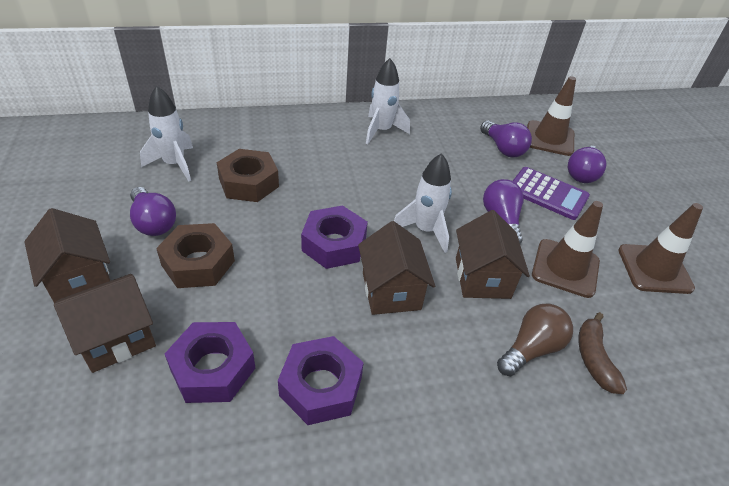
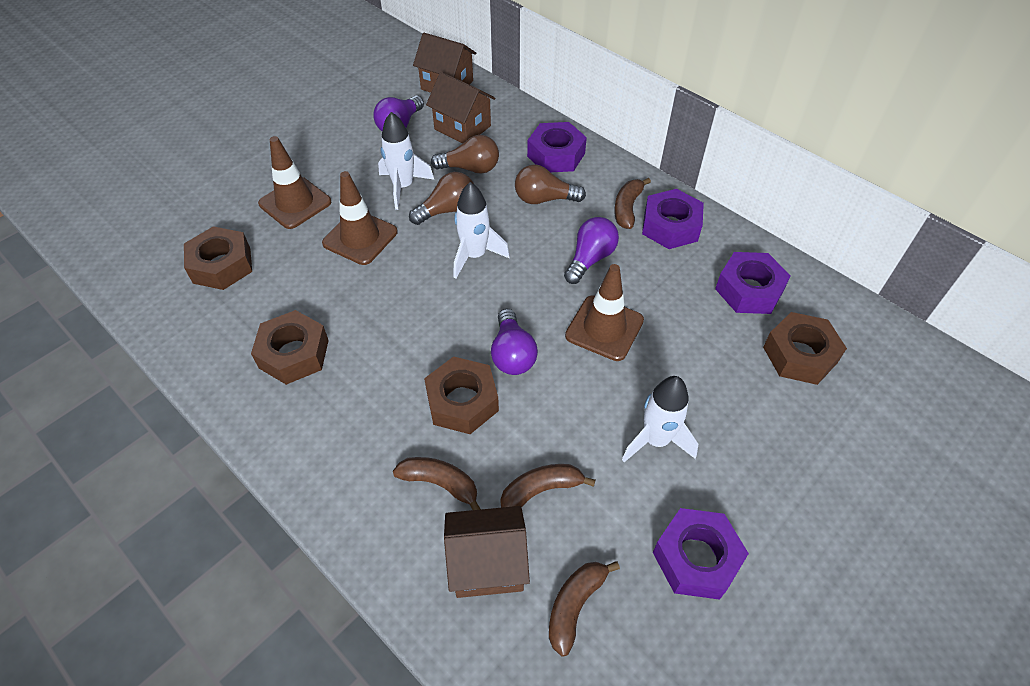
brown banana: 1 -> 4
brown house: 4 -> 3
brown light bulb: 1 -> 3
brown nut: 2 -> 4
purple calculator: 1 -> 0
purple light bulb: 4 -> 3
purple nut: 3 -> 4

